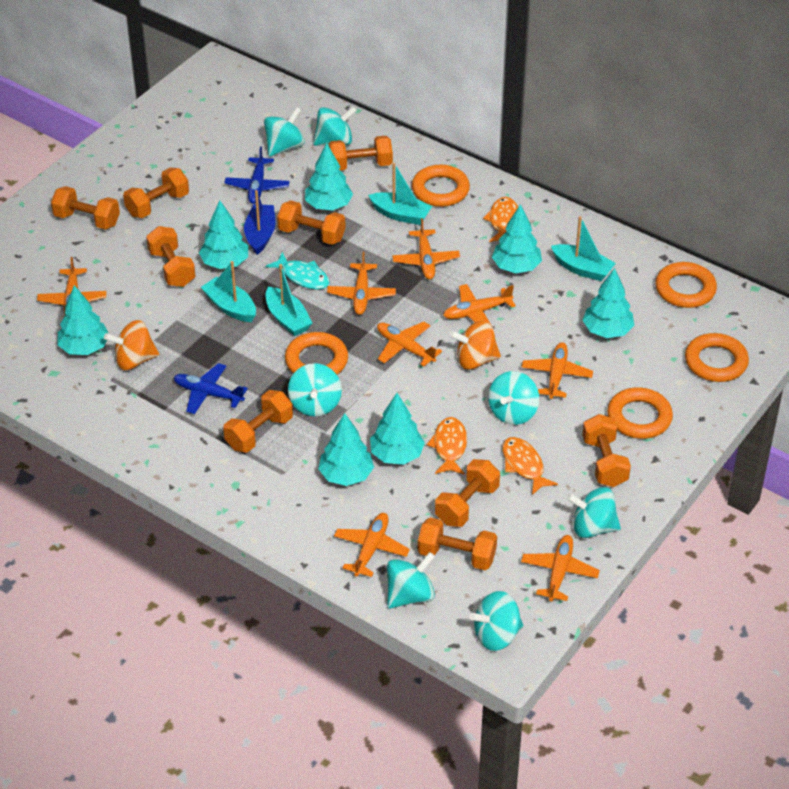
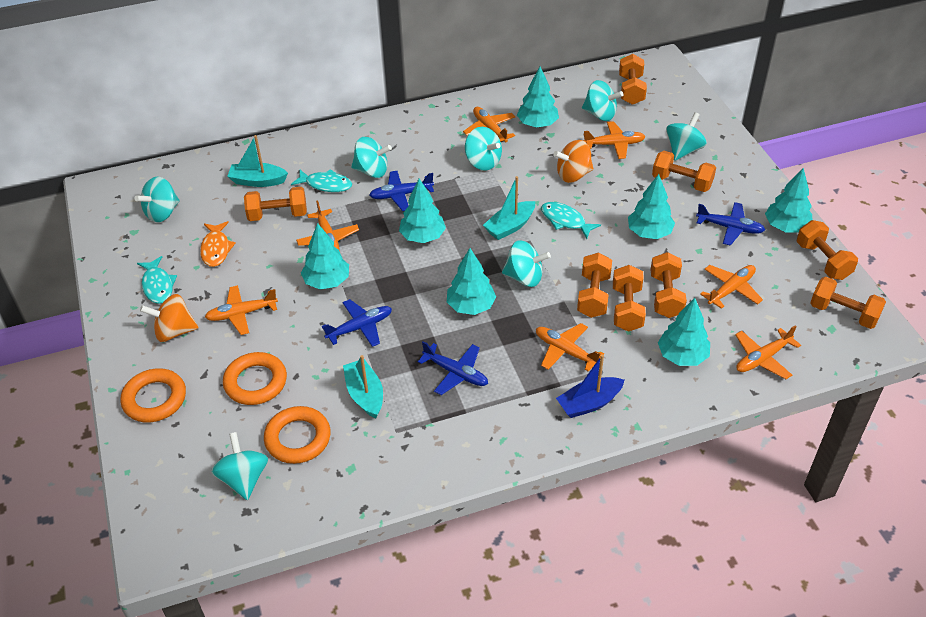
blue plane: 2 -> 4
orange dumbbell: 9 -> 8
orange fish: 3 -> 1
orange plane: 8 -> 7
orange ring: 5 -> 3
turquoise boat: 4 -> 3
turquoise fish: 1 -> 3

